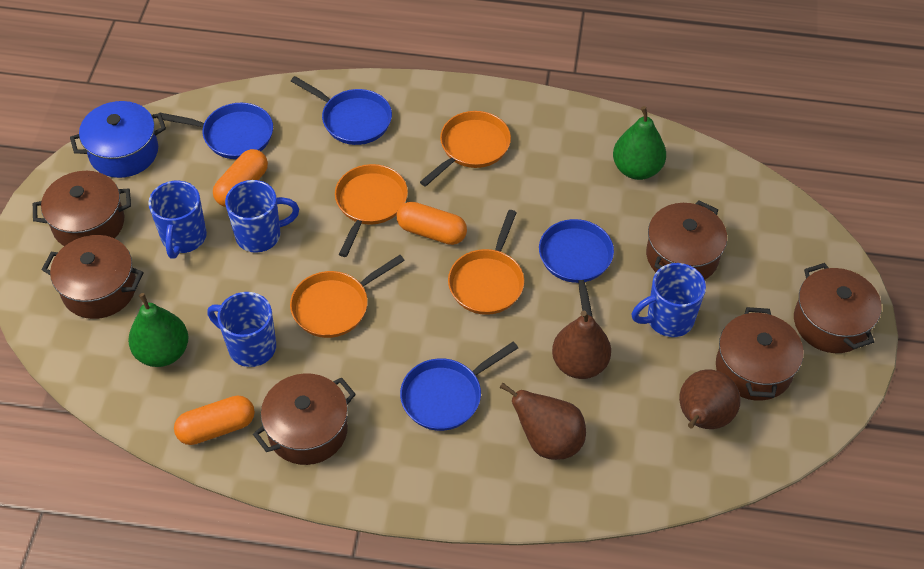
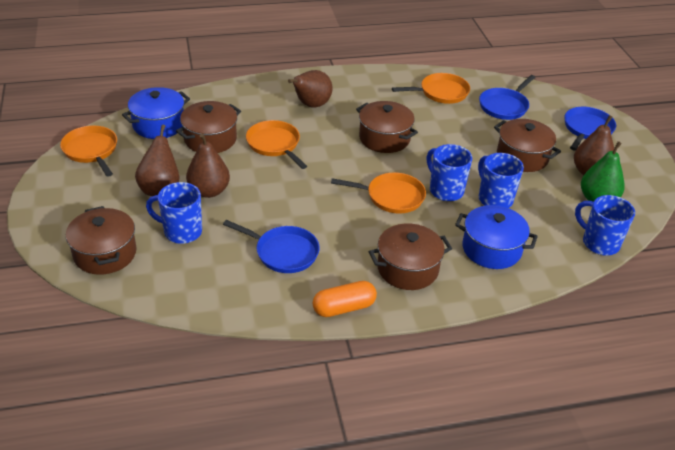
blue pan: 4 -> 3
blue pot: 1 -> 2
brown pear: 3 -> 4
brown pot: 6 -> 5
green pear: 2 -> 1
orange capsule: 3 -> 1

